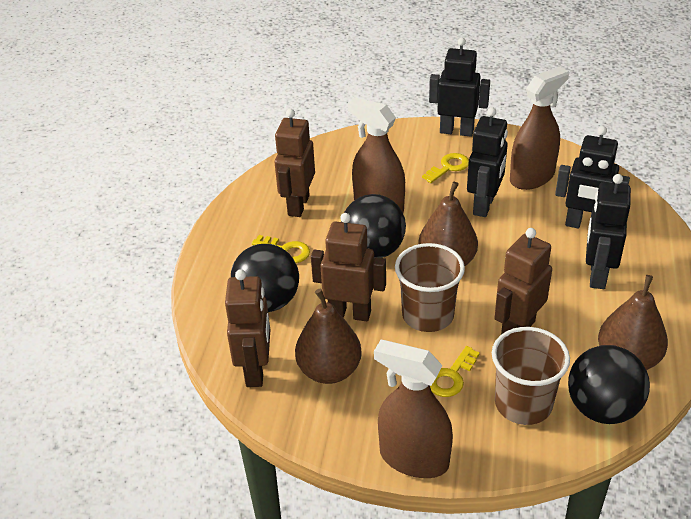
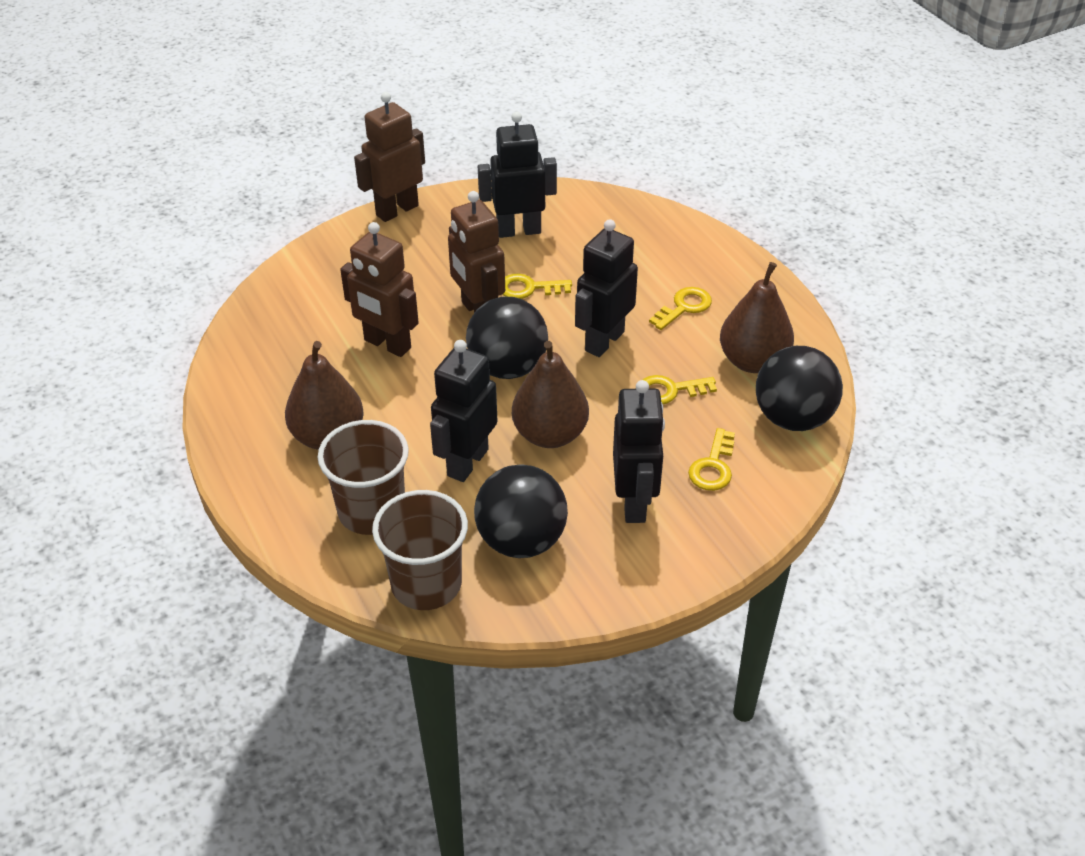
brown robot: 4 -> 3
brown spray bottle: 3 -> 0
yellow key: 3 -> 4

